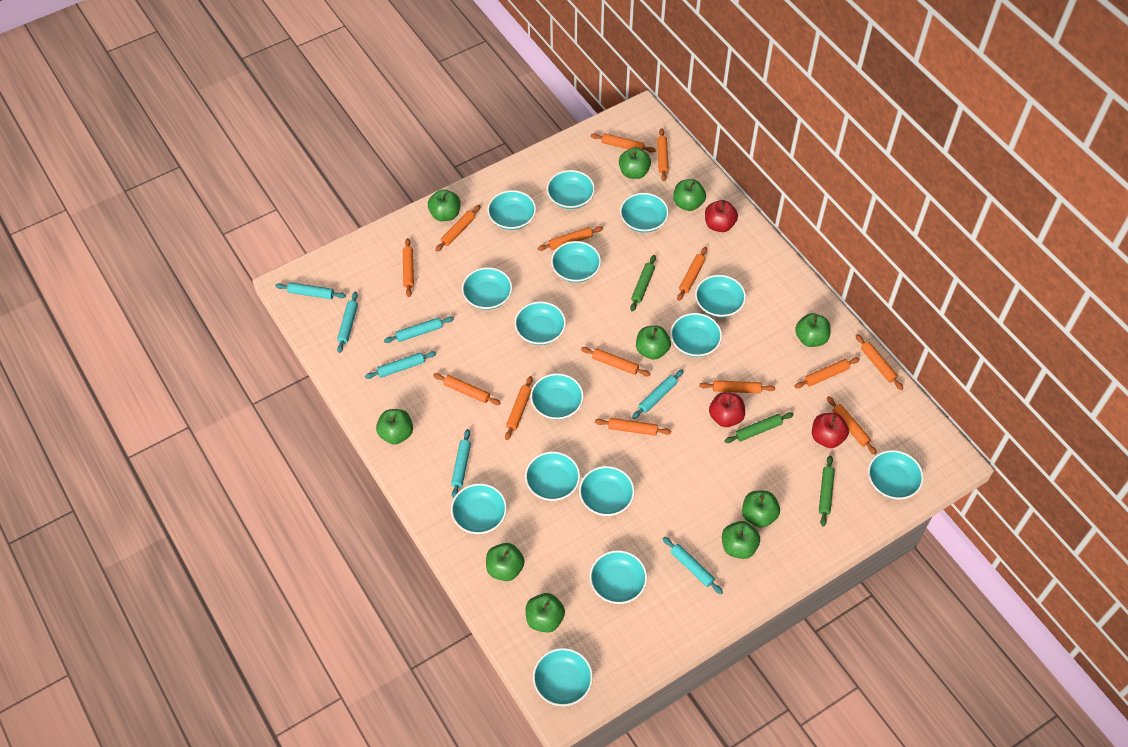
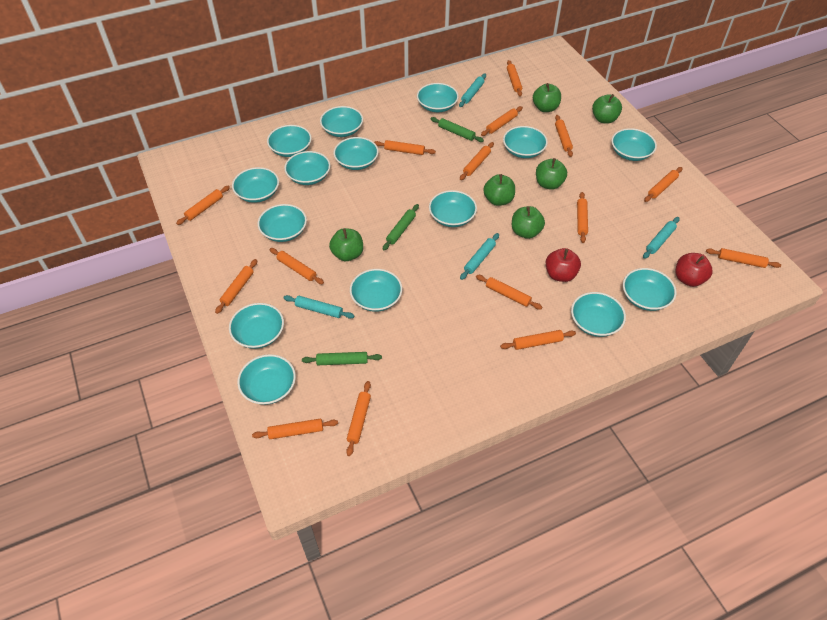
green apple: 10 -> 6
orange rolling pin: 14 -> 15
red apple: 3 -> 2
turquoise rolling pin: 7 -> 4

